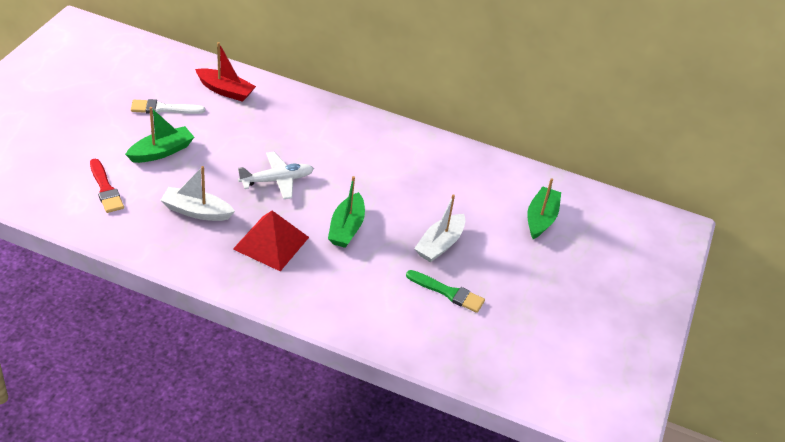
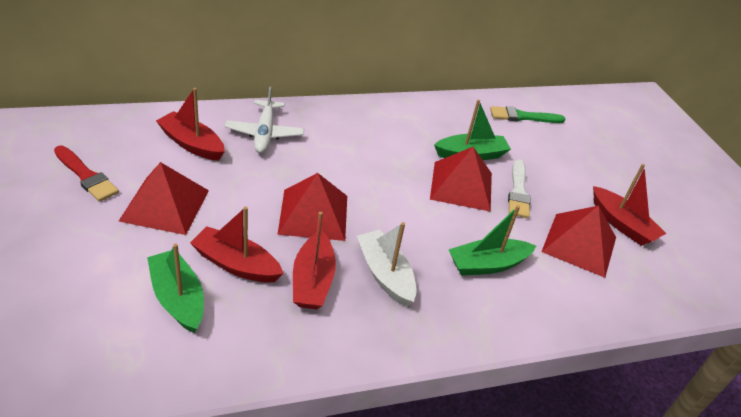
red boat: 1 -> 4
red pyramid: 1 -> 4
white boat: 2 -> 1

